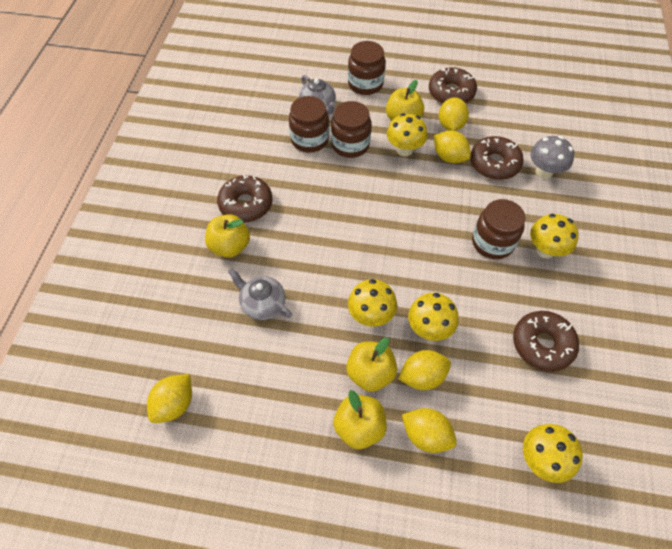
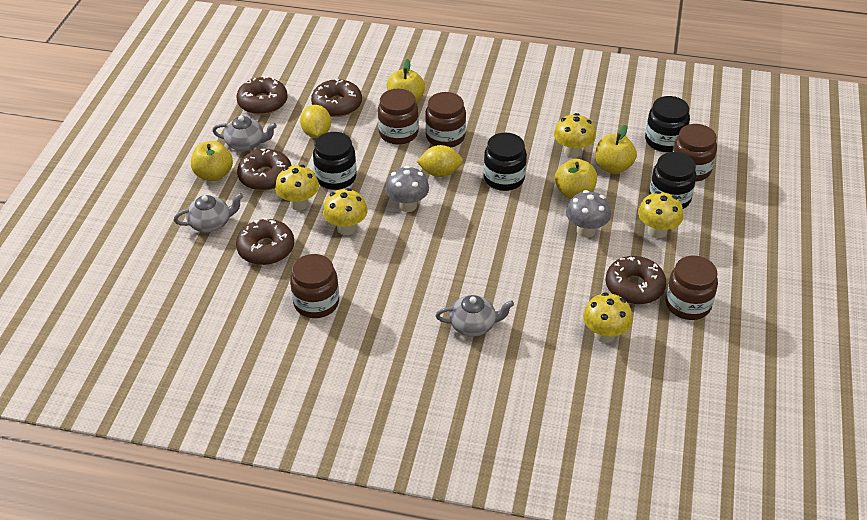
black jar: 0 -> 4
brown donut: 4 -> 5
brown jar: 4 -> 5
grey mushroom: 1 -> 2
grey teapot: 2 -> 3
yellow lemon: 5 -> 2

